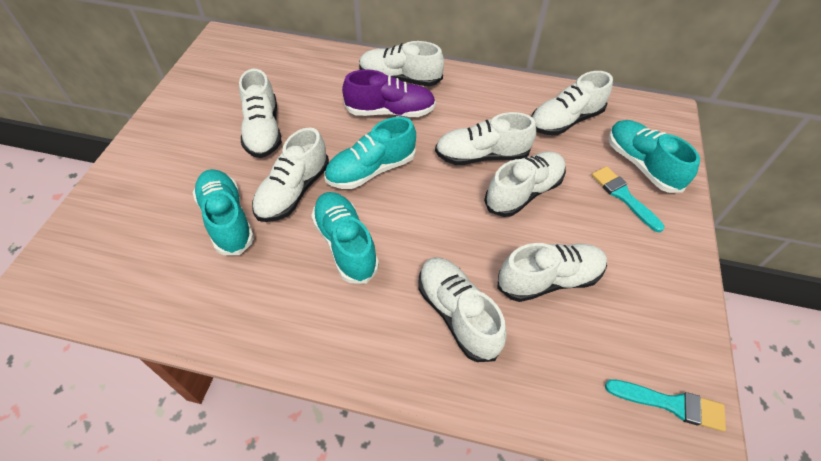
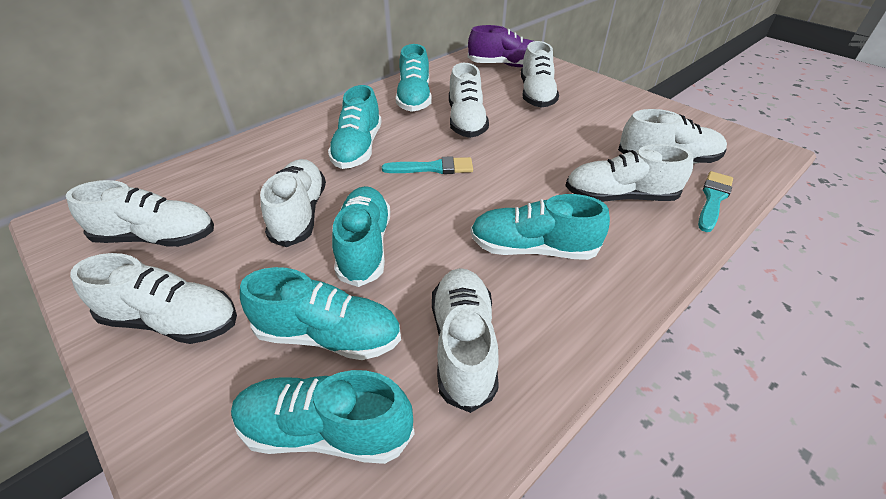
turquoise shoe: 4 -> 6

